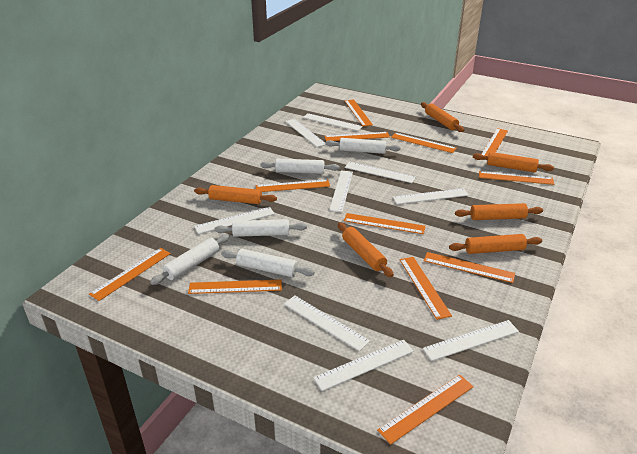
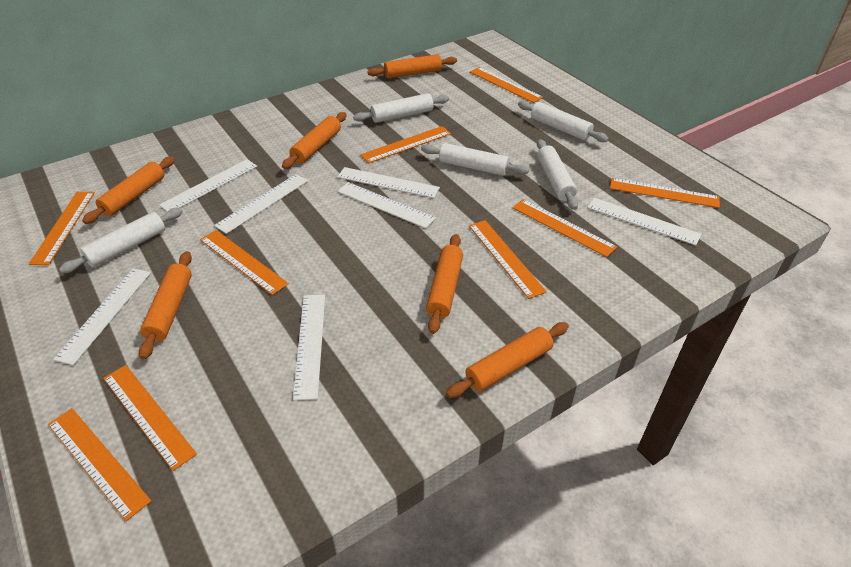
orange ruler: 12 -> 9
white ruler: 9 -> 7

